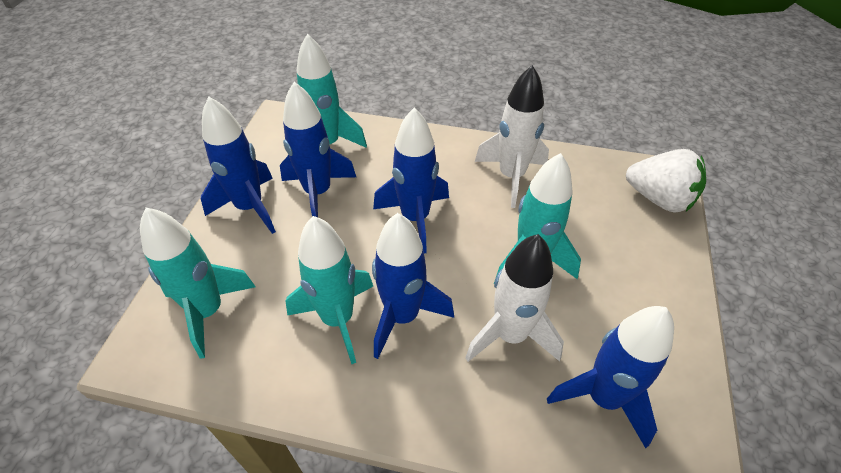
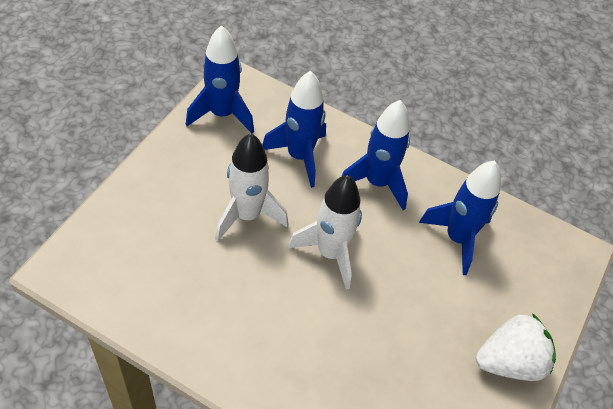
blue rocket: 5 -> 4
turquoise rocket: 4 -> 0

